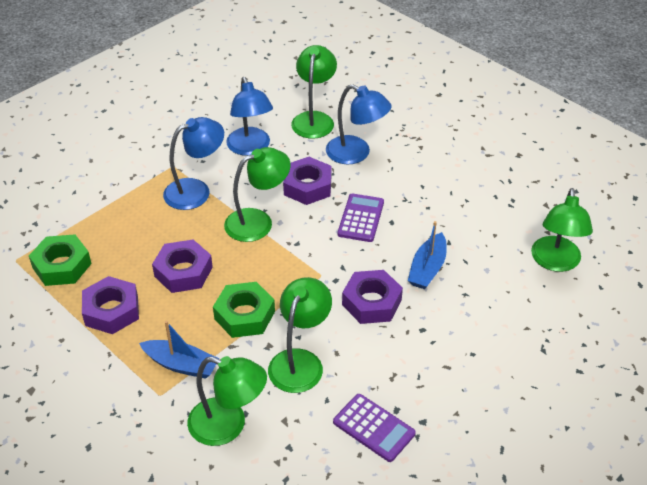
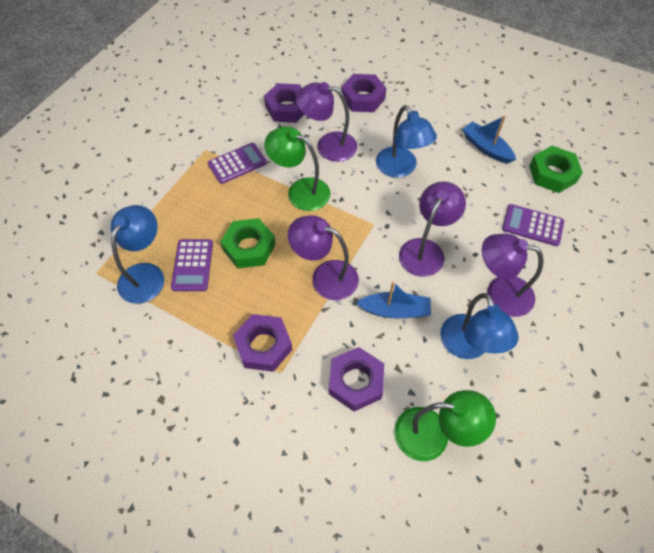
green lamp: 5 -> 2
purple calculator: 2 -> 3
purple lamp: 0 -> 4

